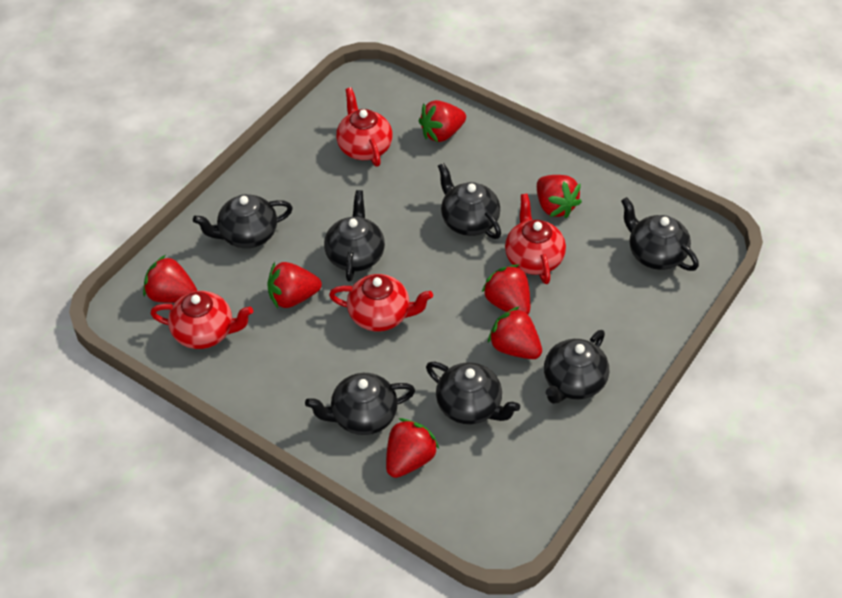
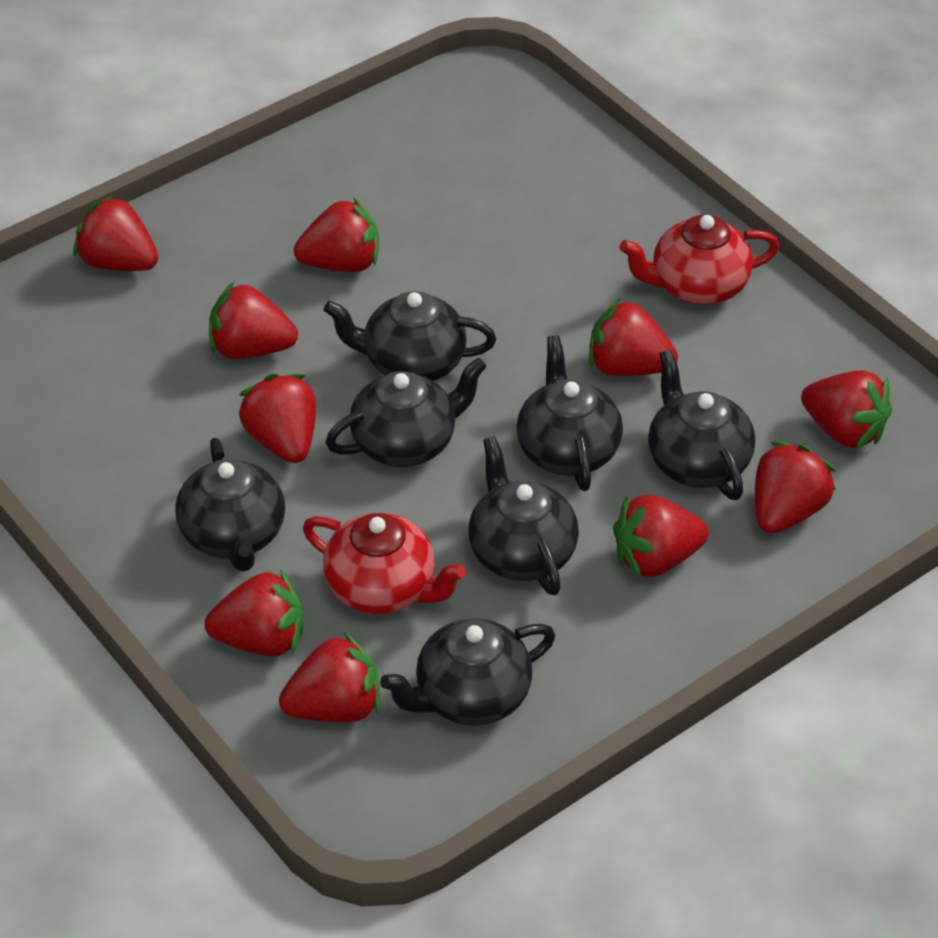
red strawberry: 7 -> 10
red teapot: 4 -> 2

